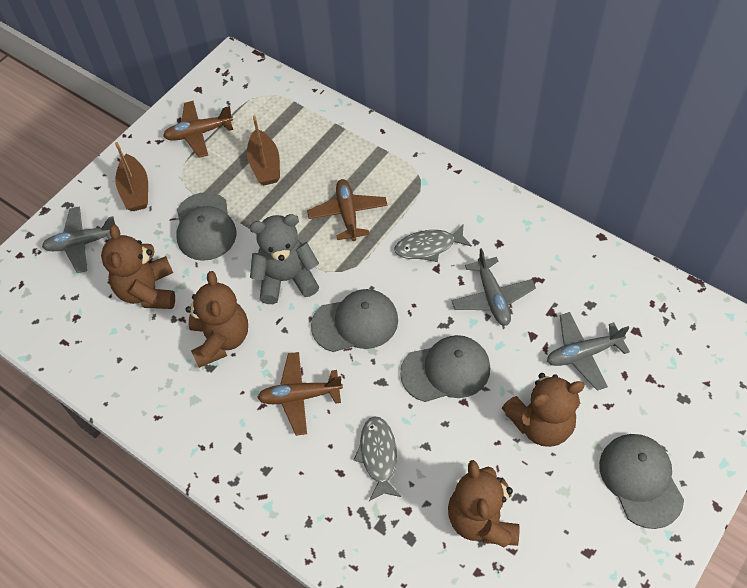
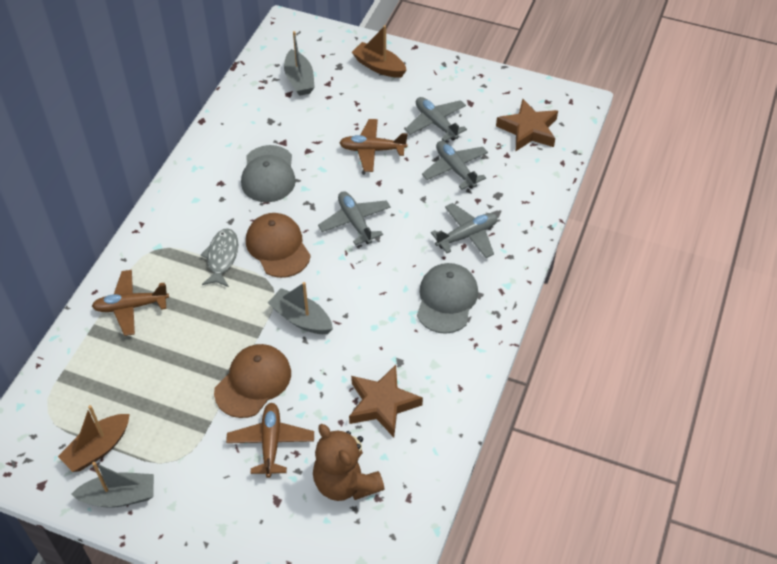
brown cap: 0 -> 2
brown star: 0 -> 2
brown teddy bear: 4 -> 1
grey boat: 0 -> 3
grey cap: 4 -> 2
grey fish: 2 -> 1
grey plane: 3 -> 4
grey teddy bear: 1 -> 0

